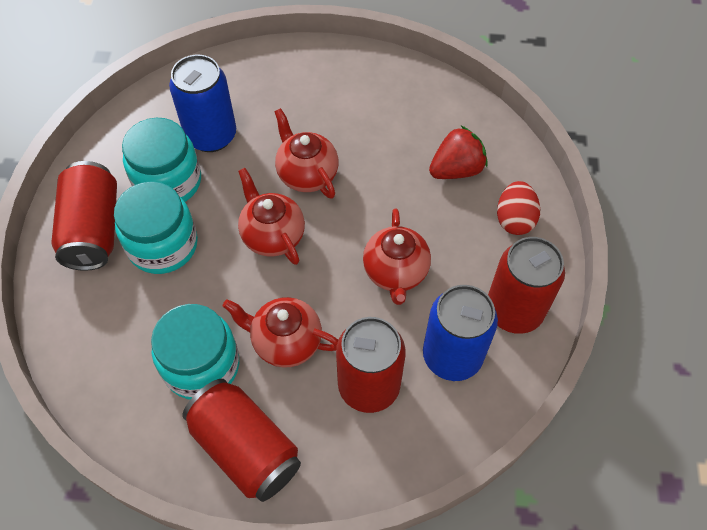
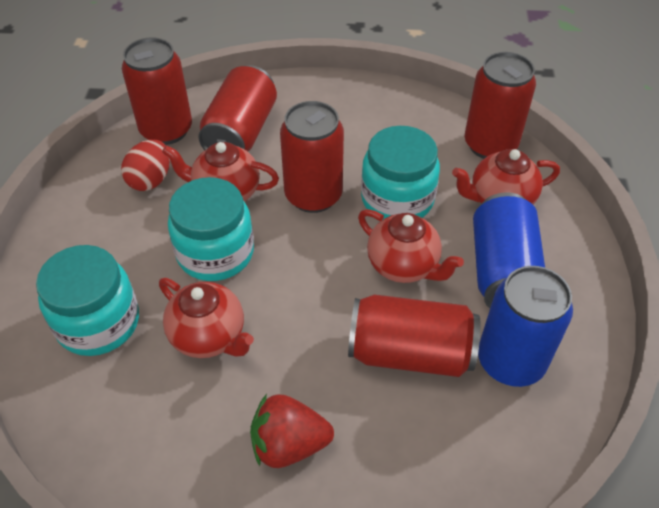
red can: 4 -> 5

